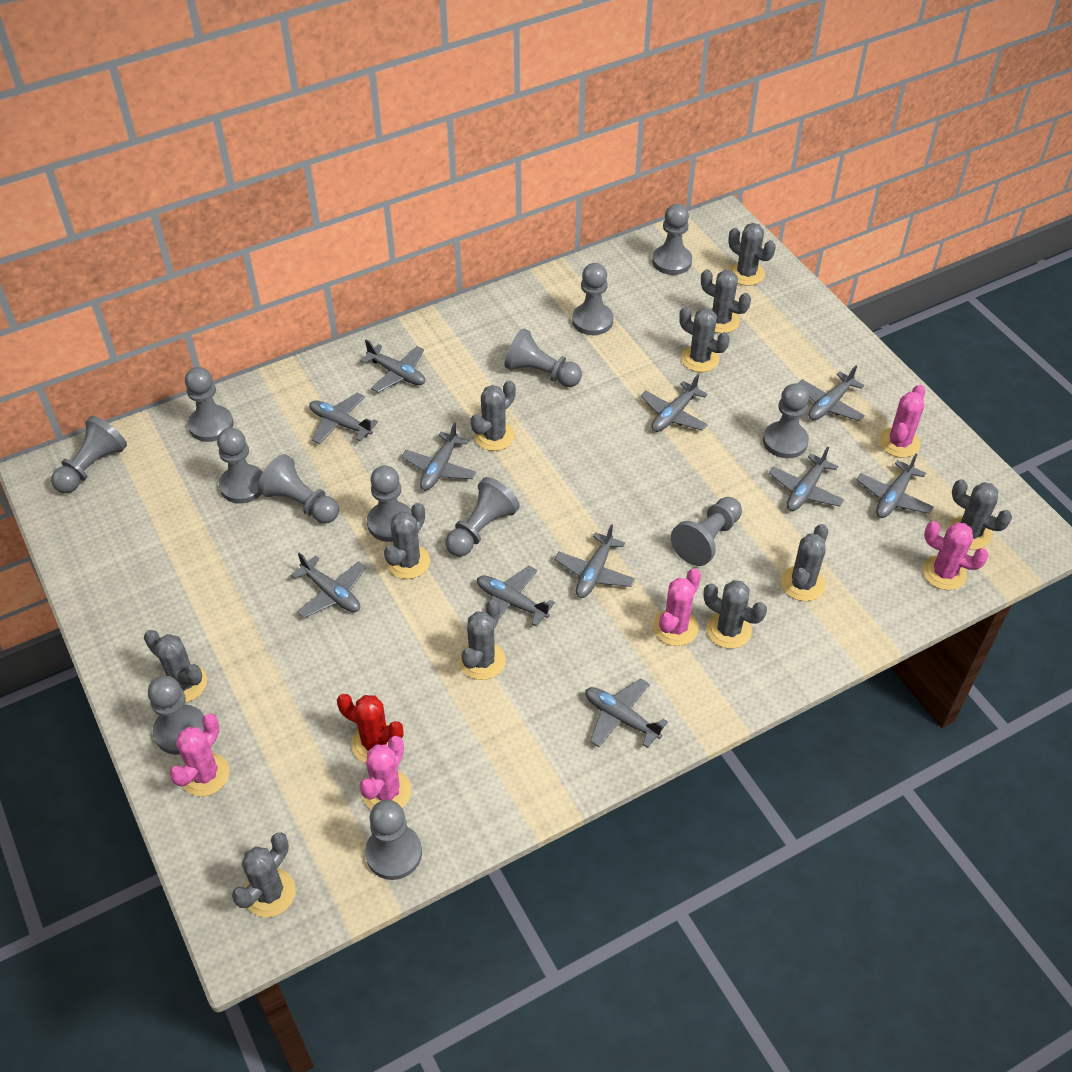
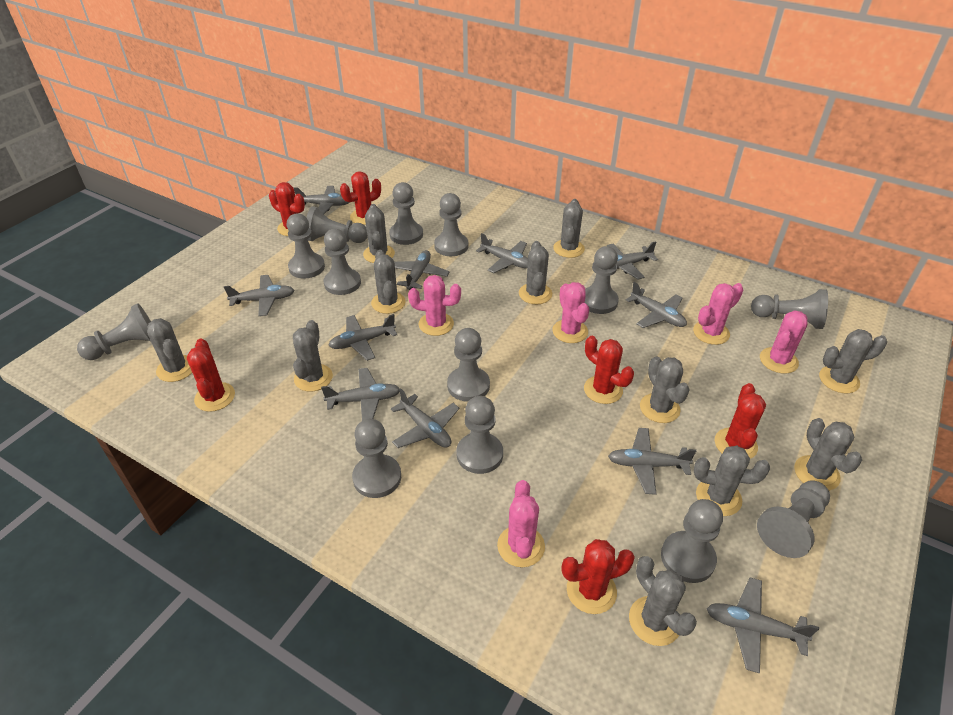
red cactus: 1 -> 6

